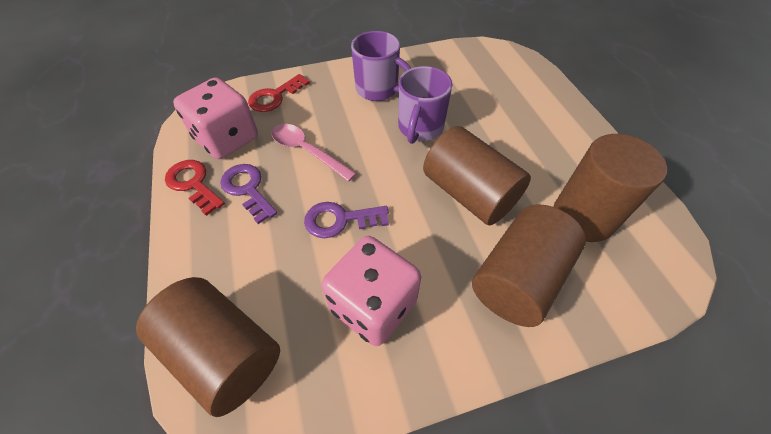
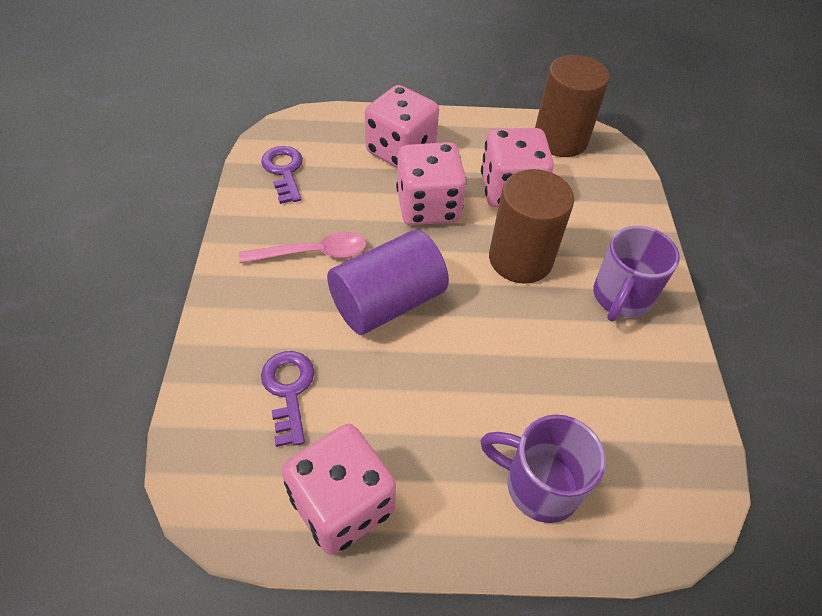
brown cylinder: 4 -> 2
pink dice: 2 -> 4
purple cylinder: 0 -> 1
red key: 2 -> 0

